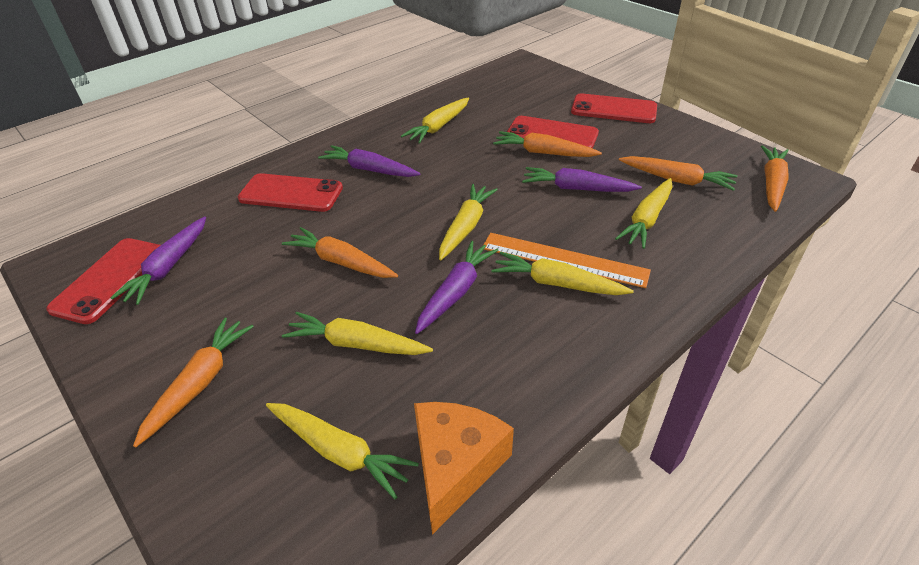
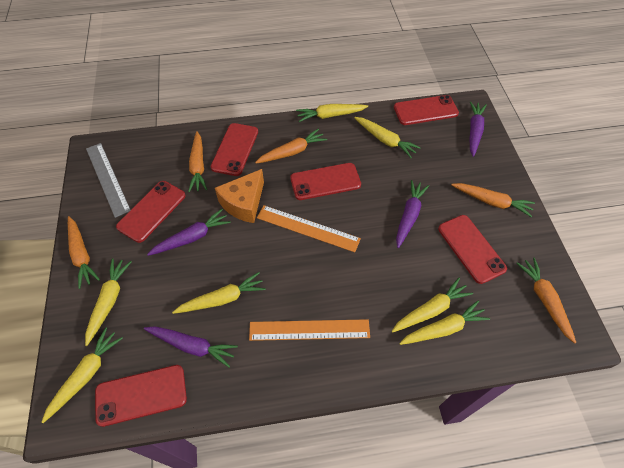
grey ruler: 0 -> 1
orange ruler: 1 -> 2
red phone: 4 -> 6
yellow carrot: 6 -> 7

